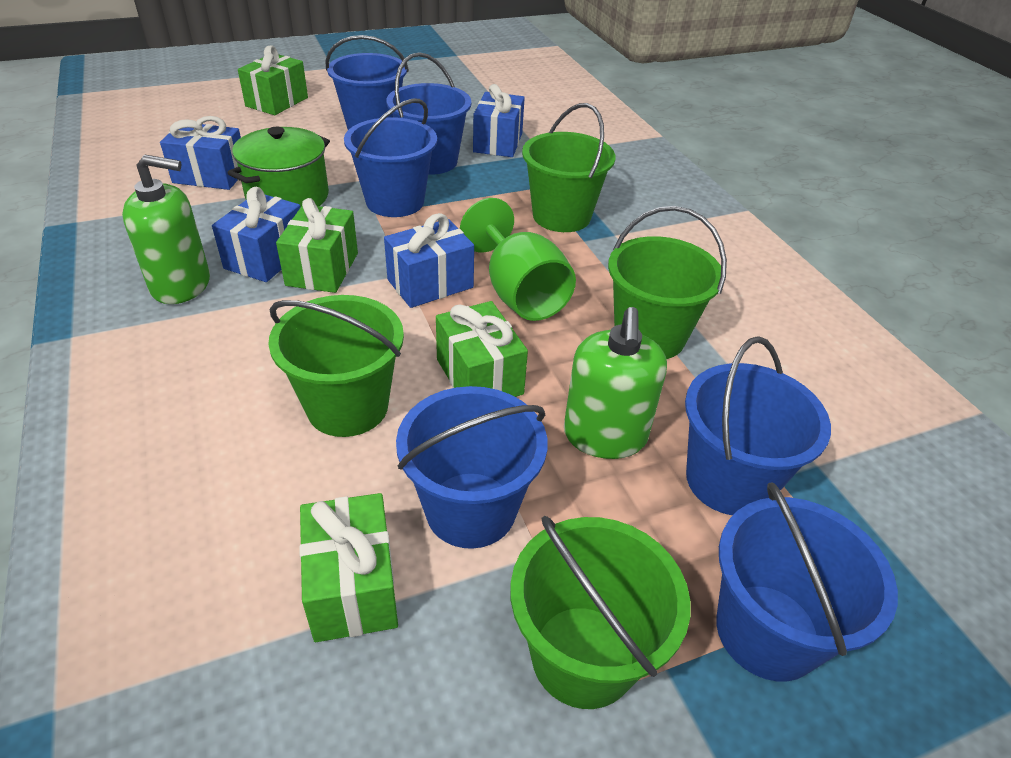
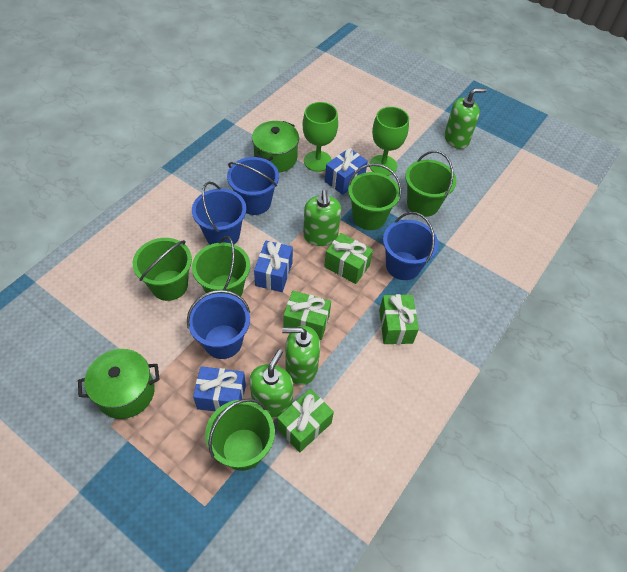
blue bucket: 6 -> 4
blue gift: 4 -> 3
green bucket: 4 -> 5
green goblet: 1 -> 2
green pot: 1 -> 2
green soap dispenser: 2 -> 4

